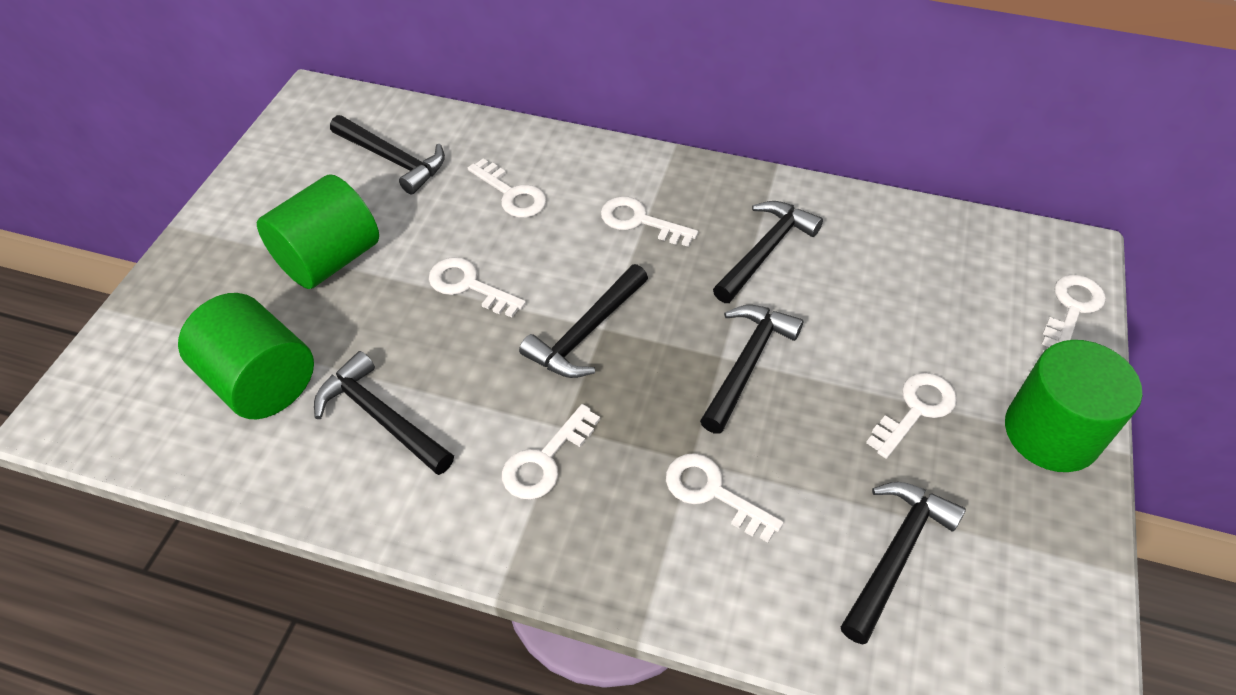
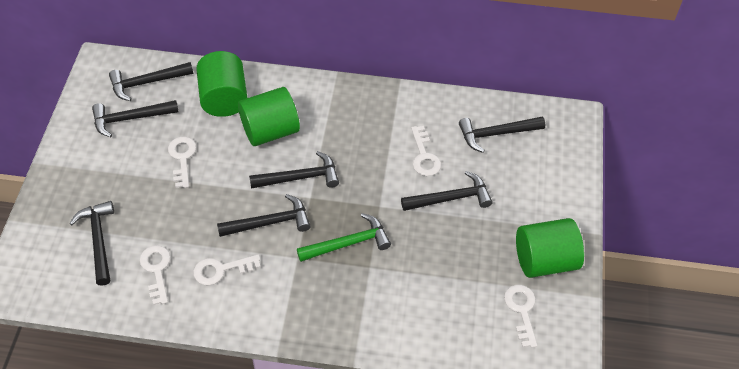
black hammer: 6 -> 7
green hammer: 0 -> 1
white key: 7 -> 5

